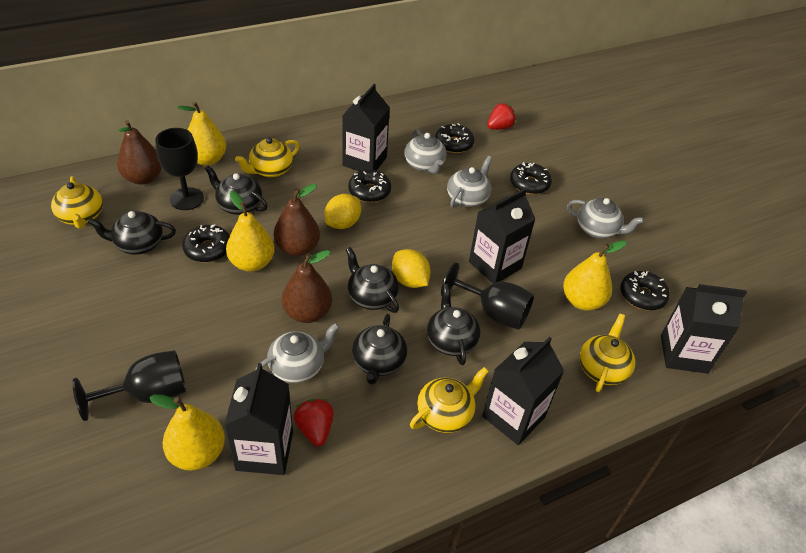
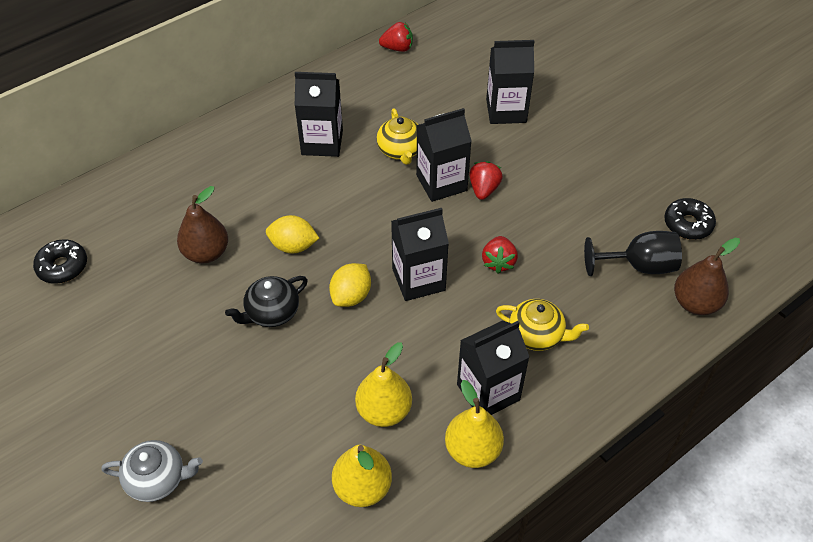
black donut: 5 -> 2
black goblet: 3 -> 1
black teapot: 5 -> 1
brown pear: 3 -> 2
grey teapot: 4 -> 1
red strawberry: 2 -> 3
yellow pear: 4 -> 3
yellow teapot: 4 -> 2

